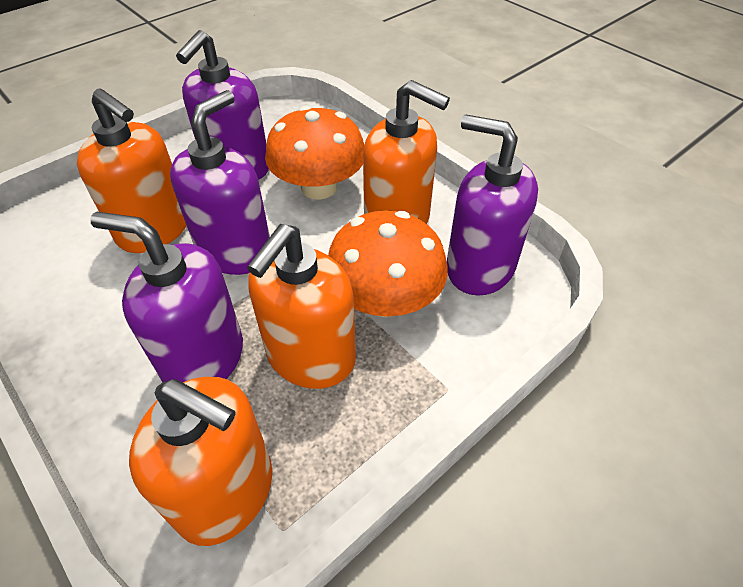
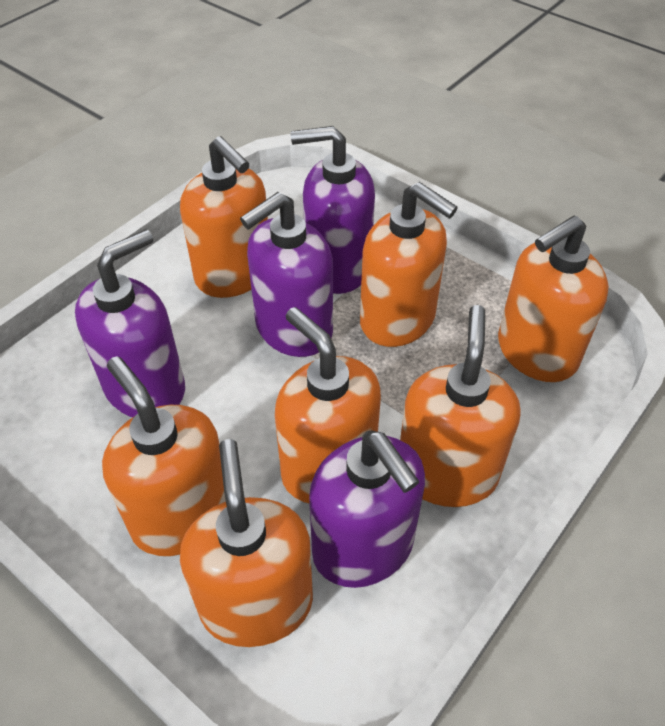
orange mushroom: 2 -> 0
orange soap dispenser: 4 -> 7

